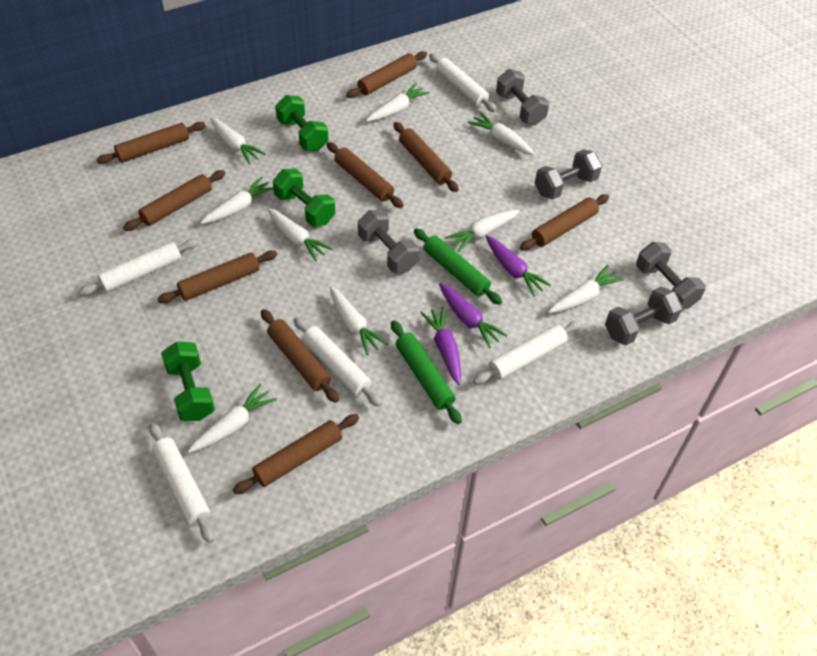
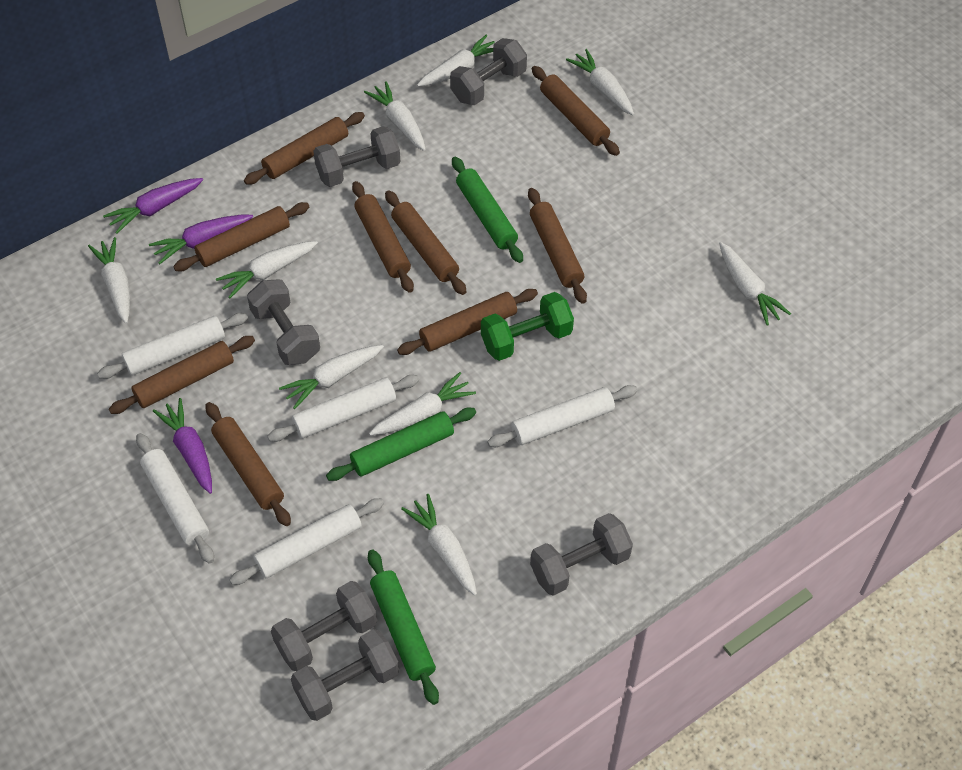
green dumbbell: 3 -> 1
green rolling pin: 2 -> 3
grey dumbbell: 5 -> 6

